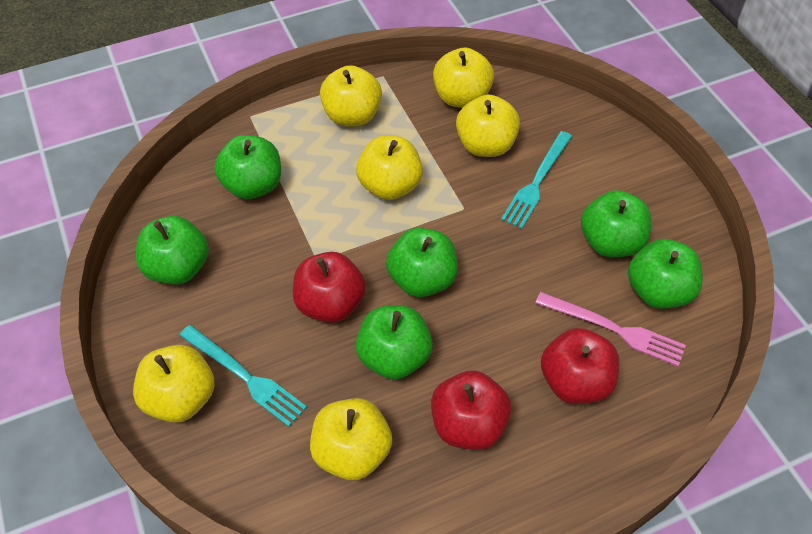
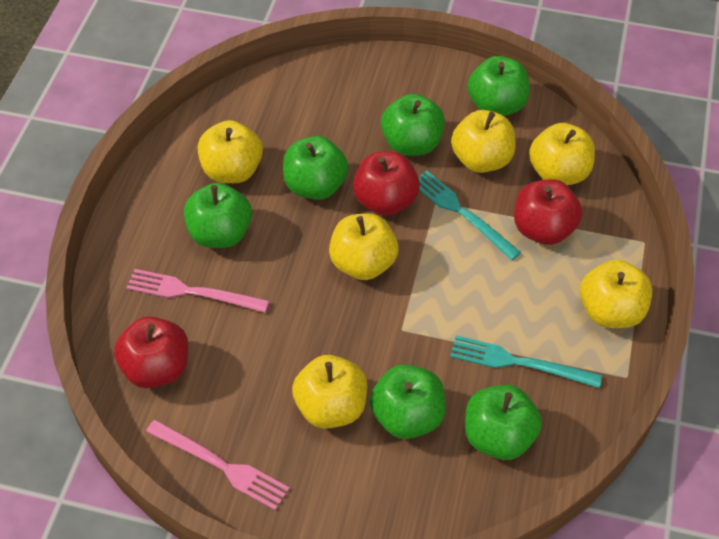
pink fork: 1 -> 2

